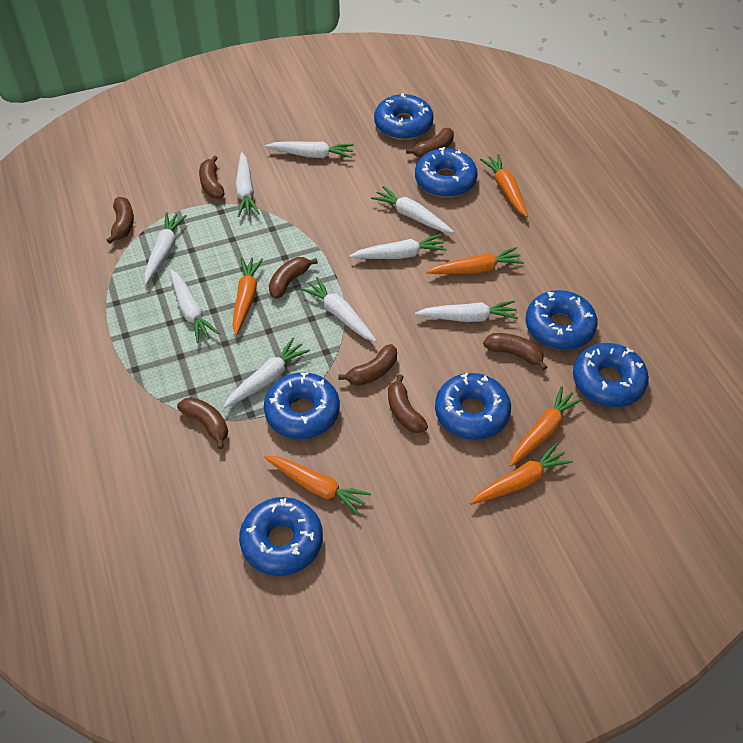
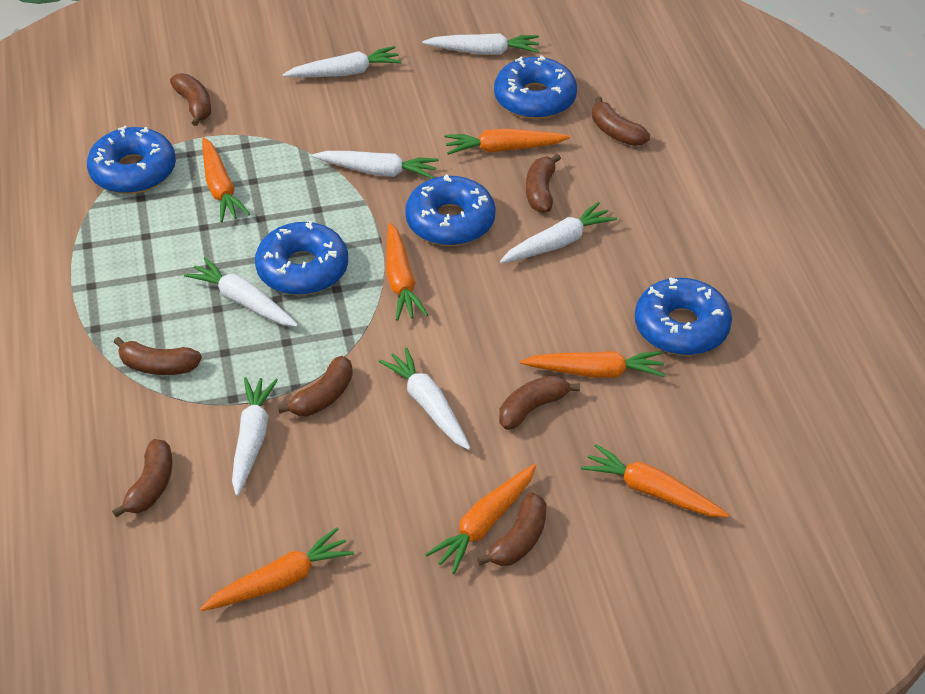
blue donut: 7 -> 5
orange carrot: 6 -> 7
white carrot: 9 -> 7

